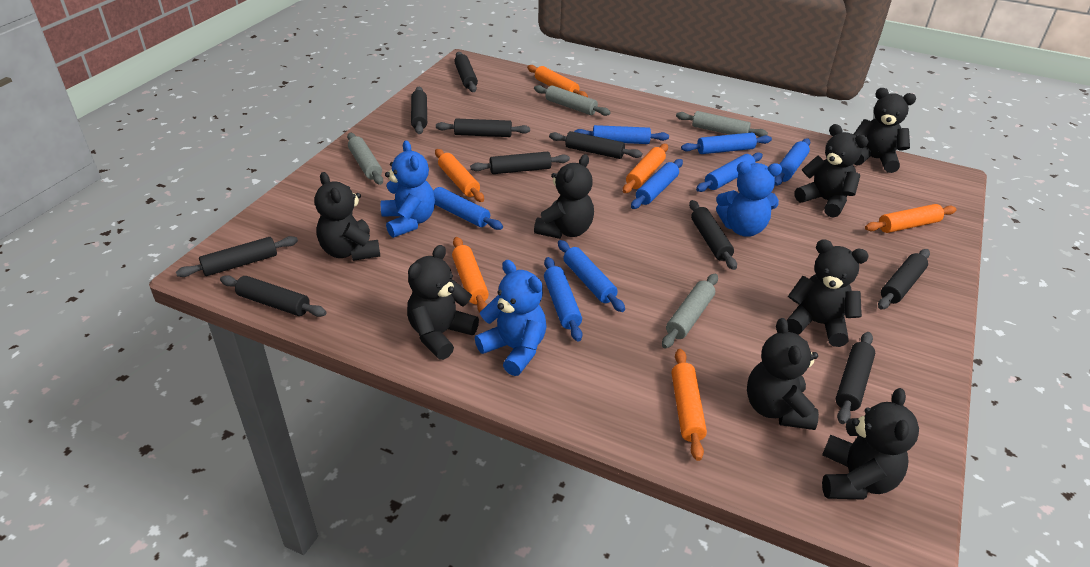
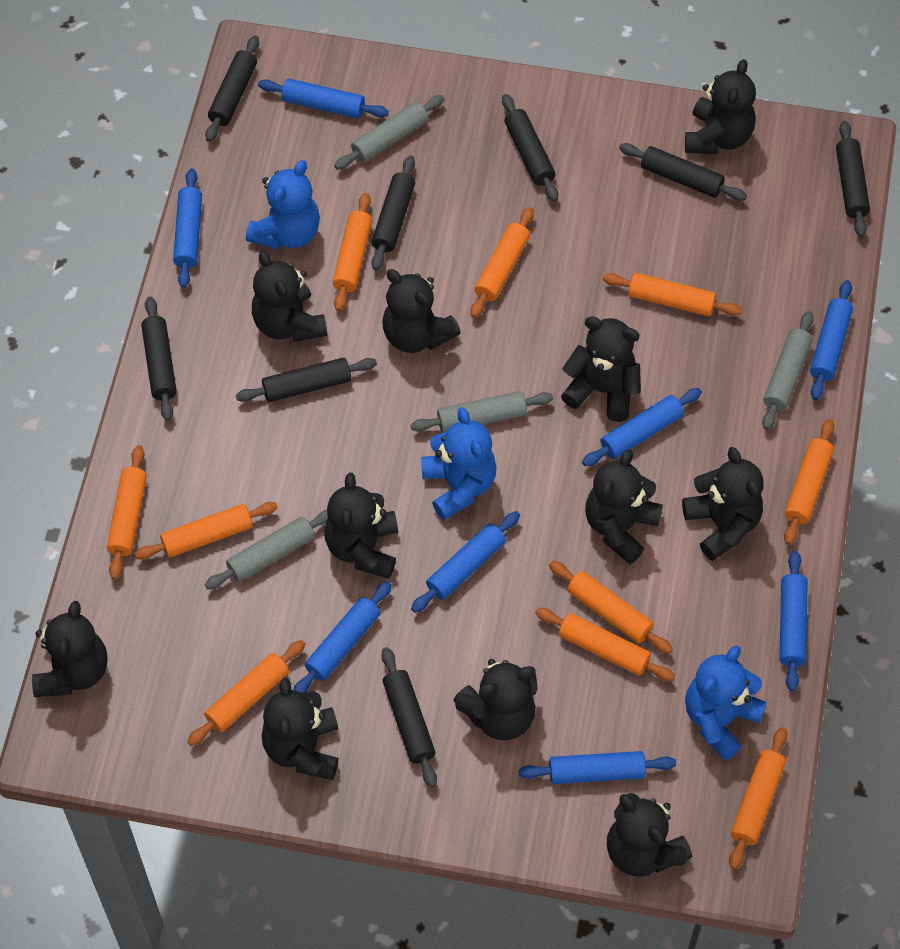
black rolling pin: 10 -> 8
black teddy bear: 8 -> 11
orange rolling pin: 6 -> 10

